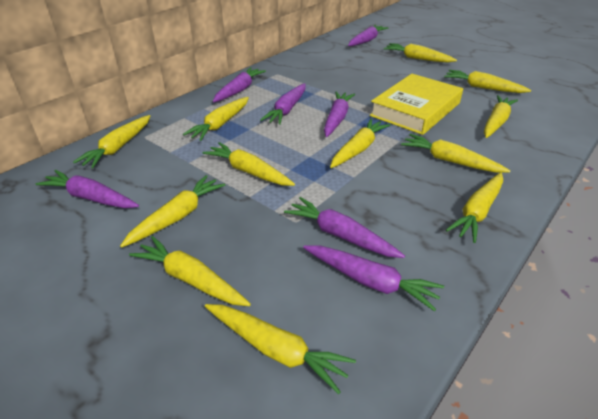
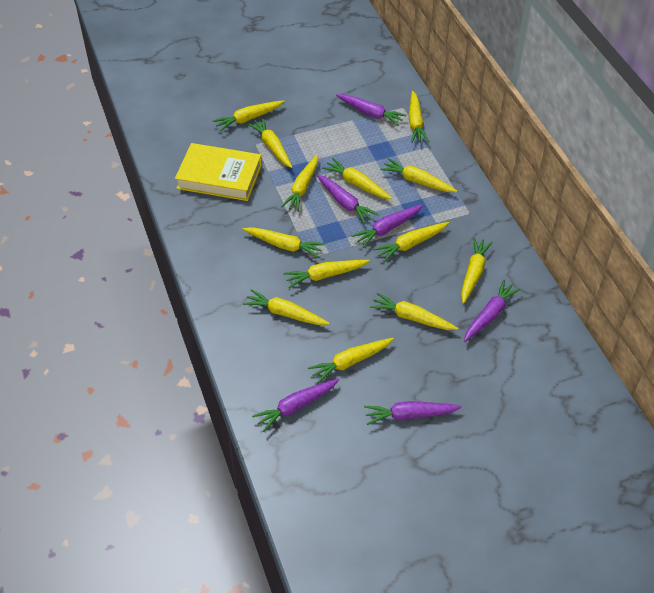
purple carrot: 7 -> 6
yellow carrot: 12 -> 13

